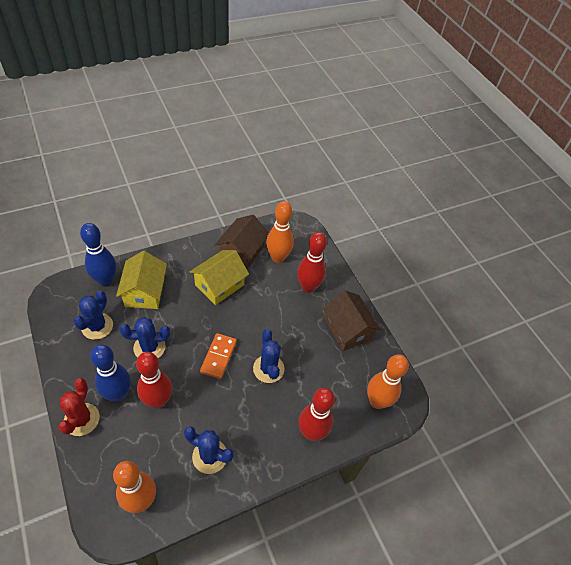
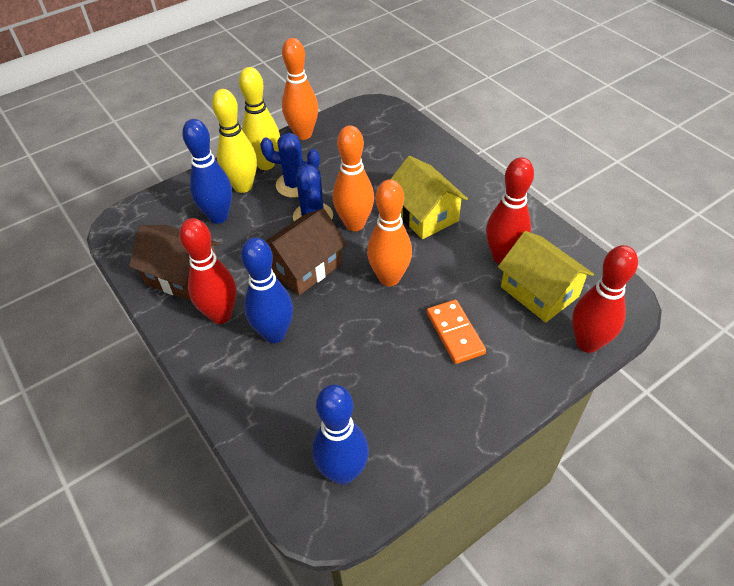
blue bowling pin: 2 -> 3
blue cactus: 4 -> 2
red cactus: 1 -> 0
yellow bowling pin: 0 -> 2

